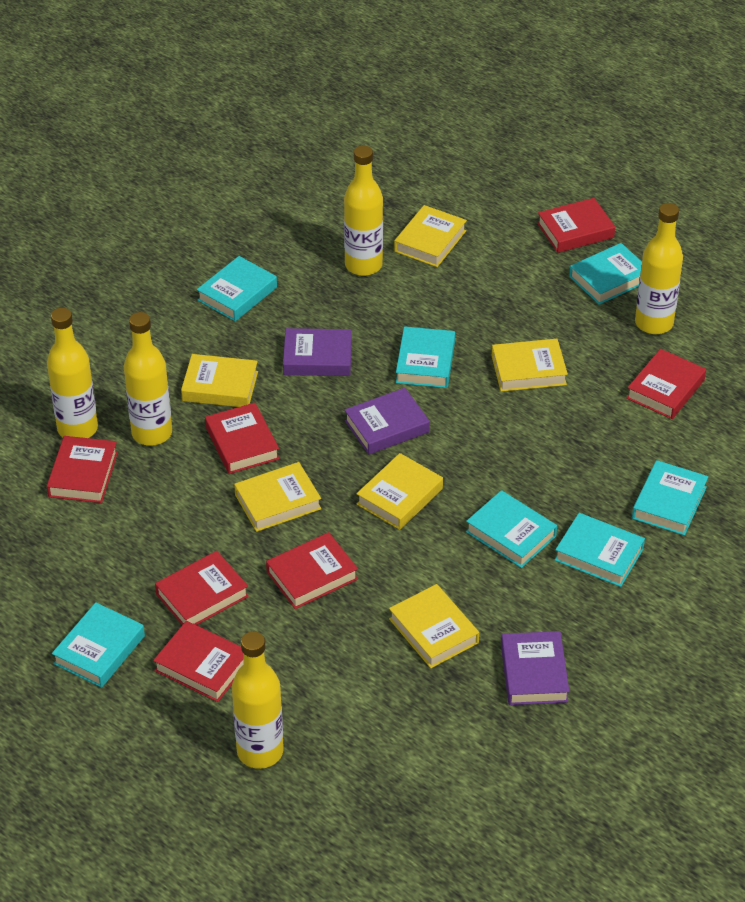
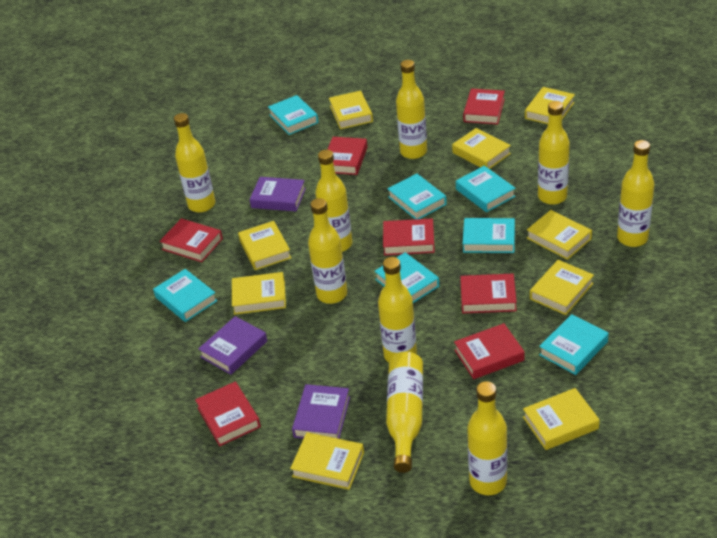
yellow book: 6 -> 9
yellow bottle: 5 -> 9

